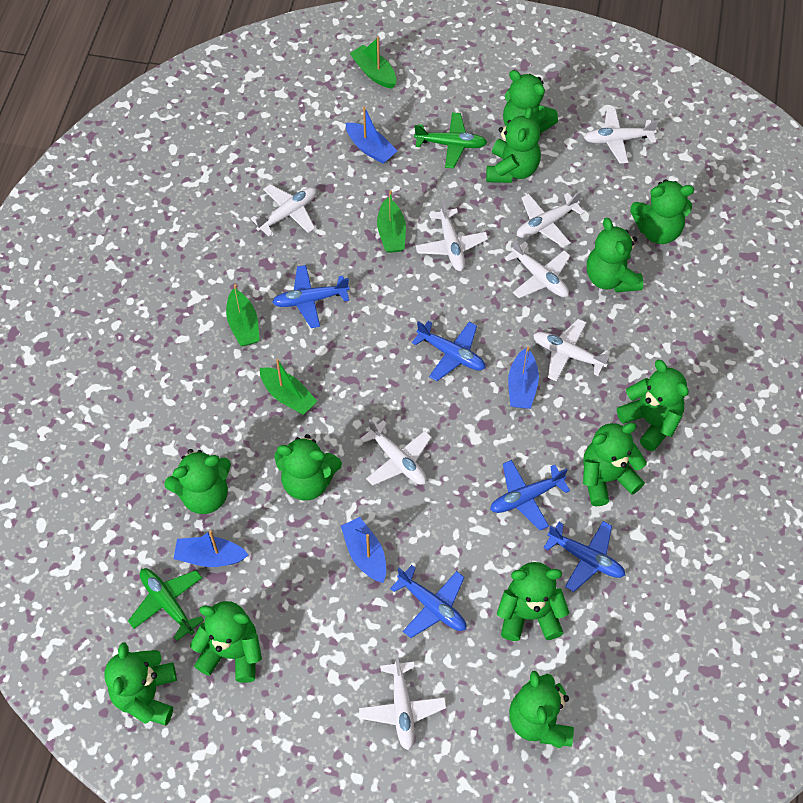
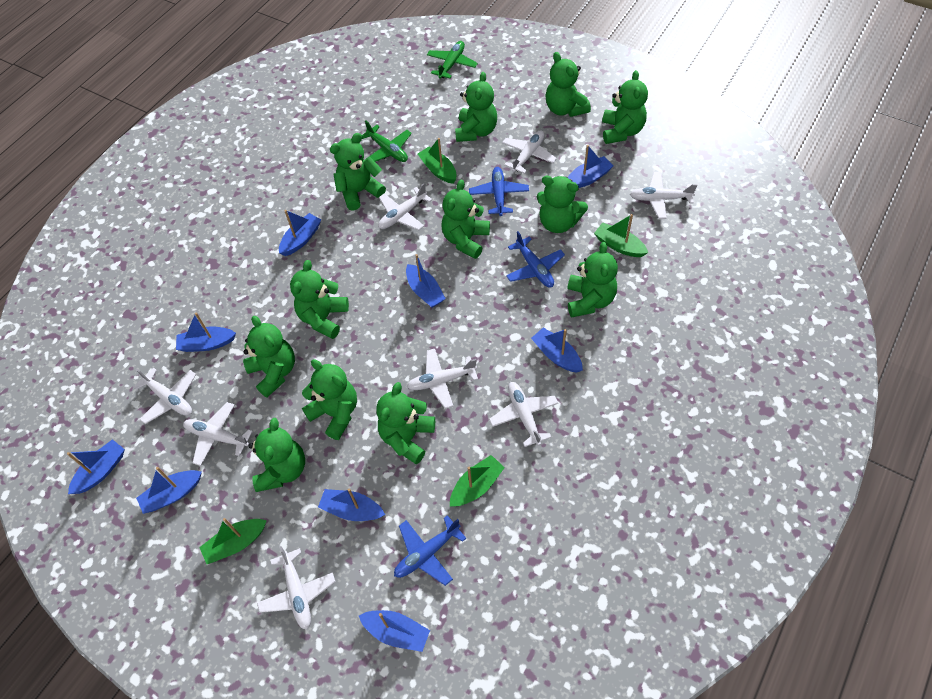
blue boat: 4 -> 9
blue plane: 5 -> 3

